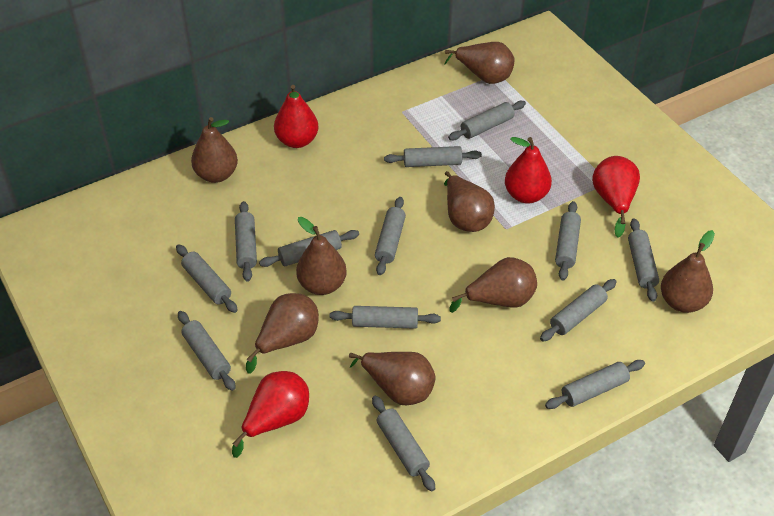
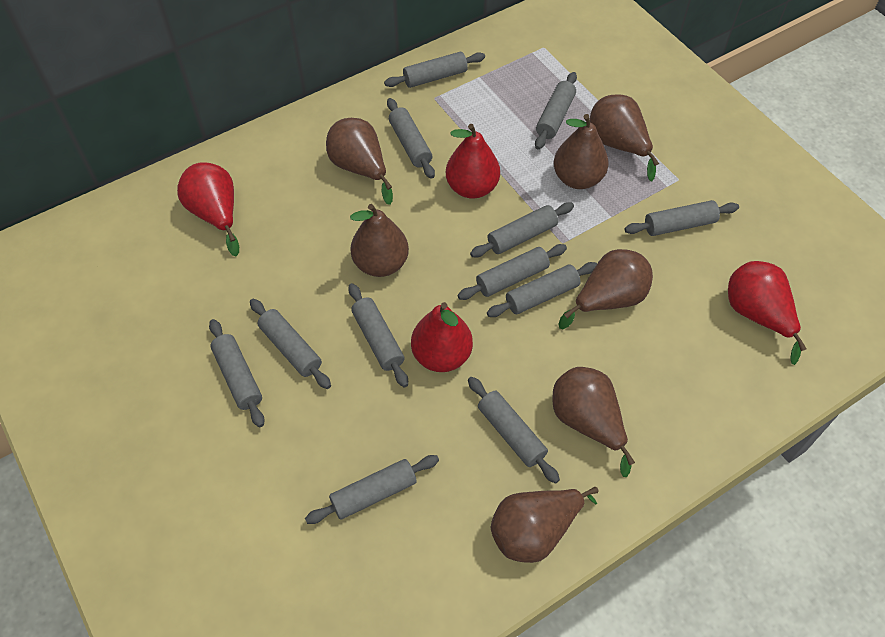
brown pear: 8 -> 7
grey rolling pin: 13 -> 12

